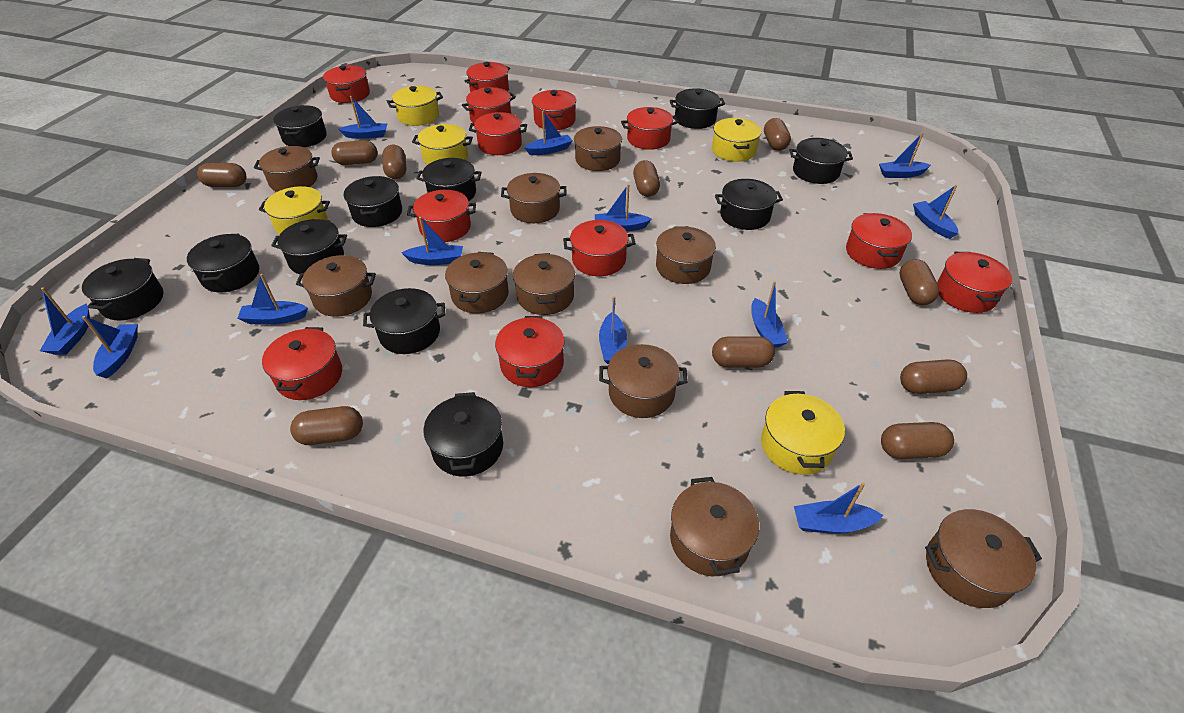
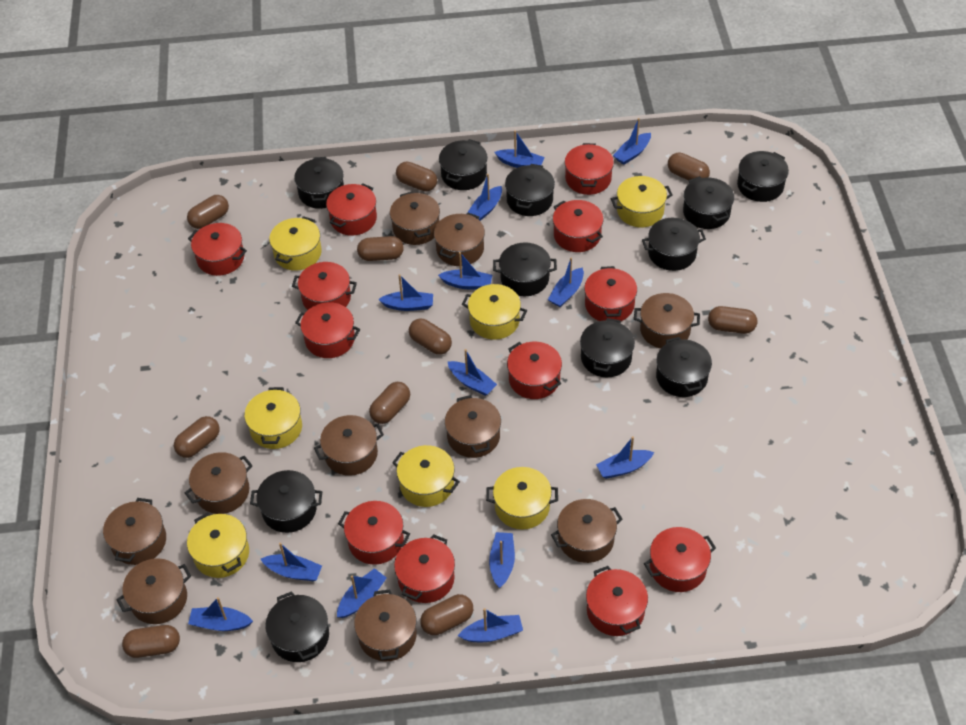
blue boat: 12 -> 13
yellow pot: 5 -> 7

